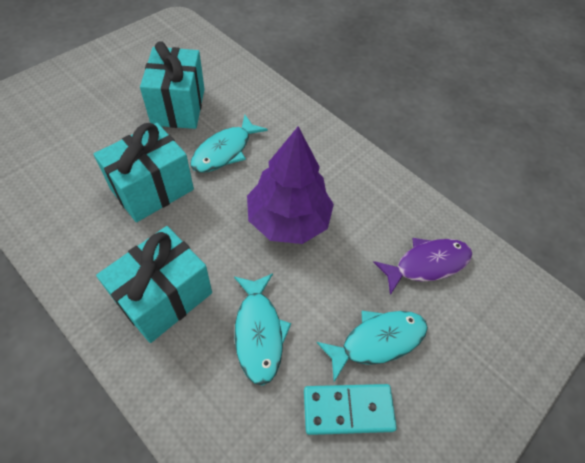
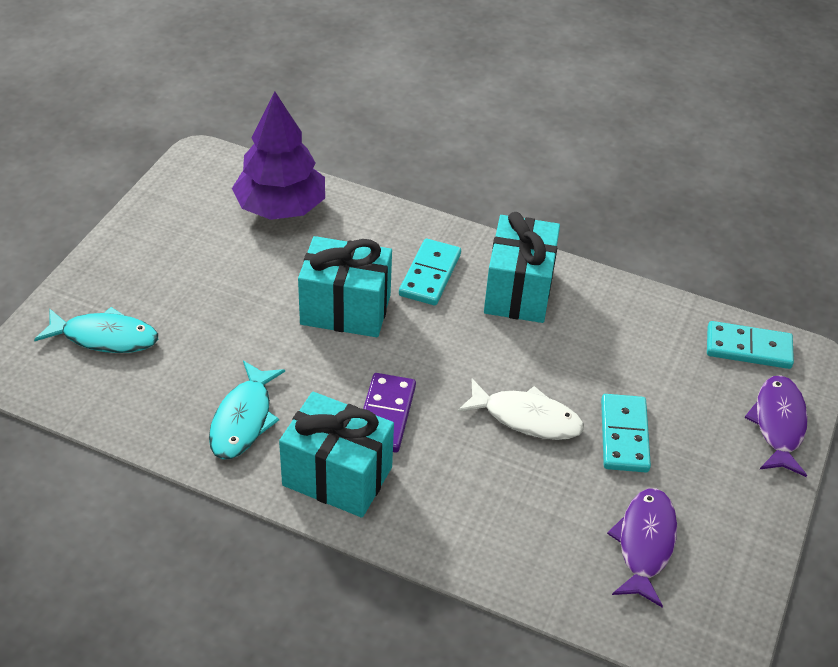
purple domino: 0 -> 1
purple fish: 1 -> 2
turquoise domino: 1 -> 3
turquoise fish: 3 -> 2
white fish: 0 -> 1

